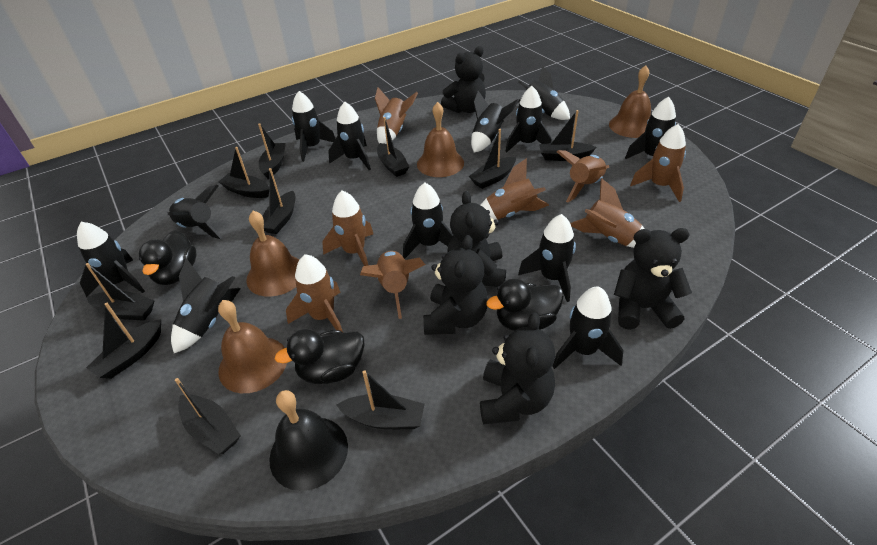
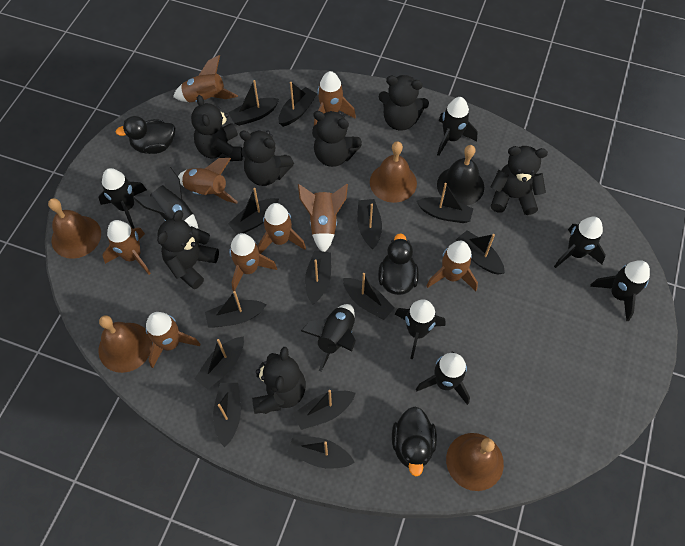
black boat: 10 -> 13
black rocket: 12 -> 8
black teddy bear: 5 -> 7
brown rocket: 8 -> 9

